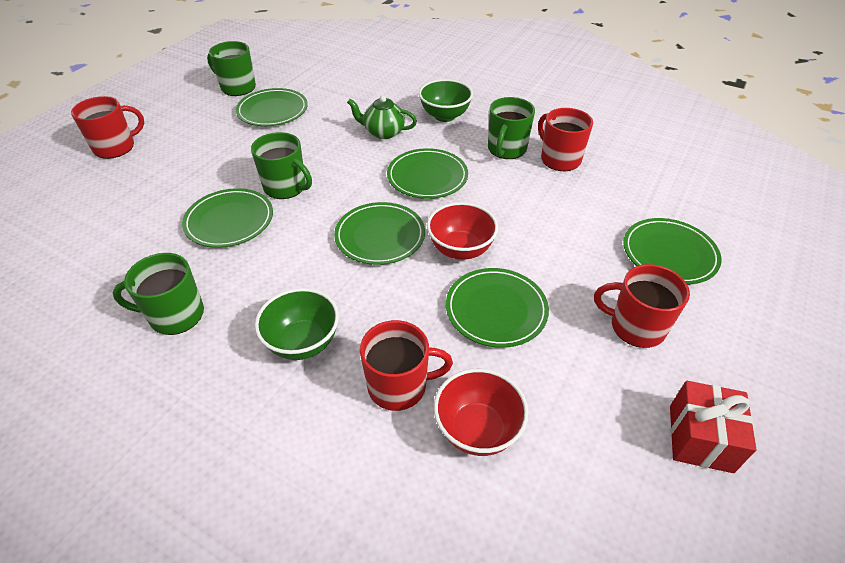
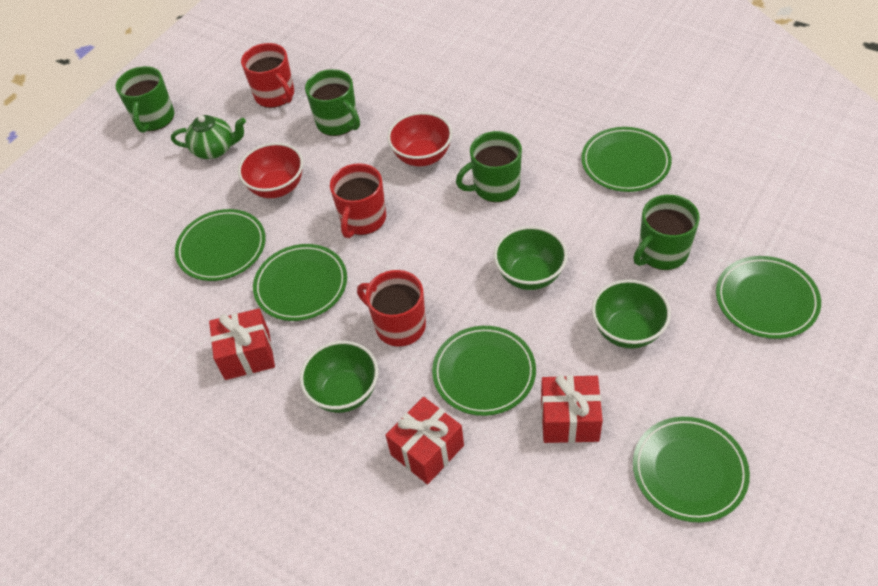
green bowl: 2 -> 3
red gift: 1 -> 3
red mug: 4 -> 3

